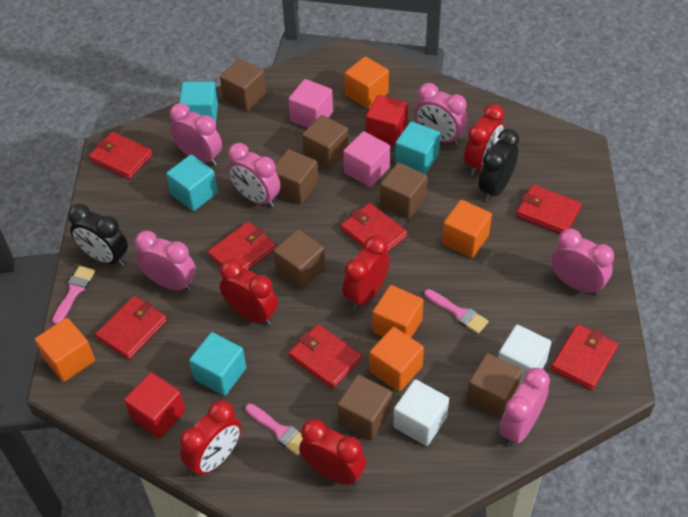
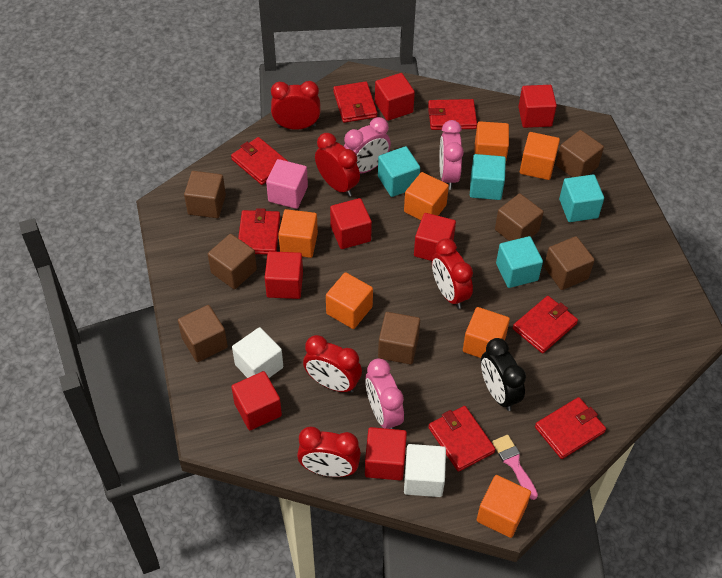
black clock: 2 -> 1
orange cube: 5 -> 7
pink brush: 3 -> 1
pink clock: 6 -> 3
pink cube: 2 -> 1
red cube: 2 -> 7

